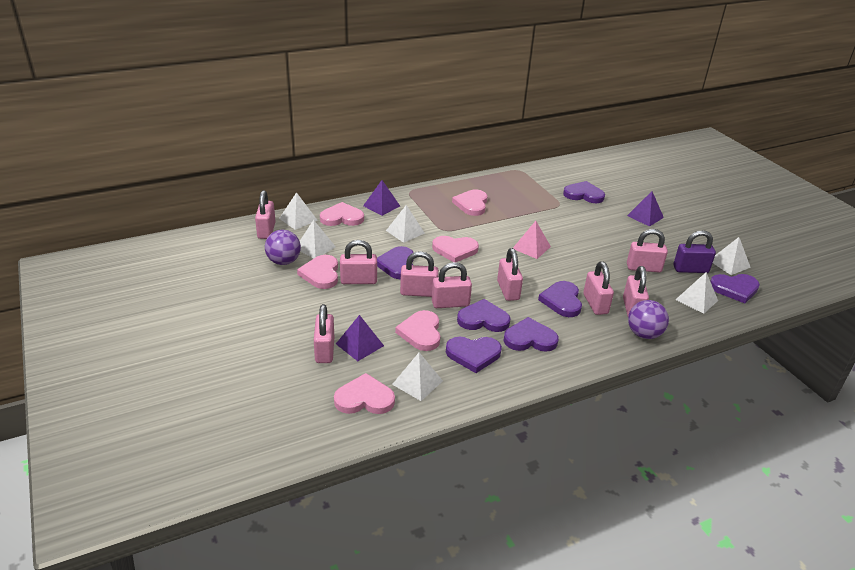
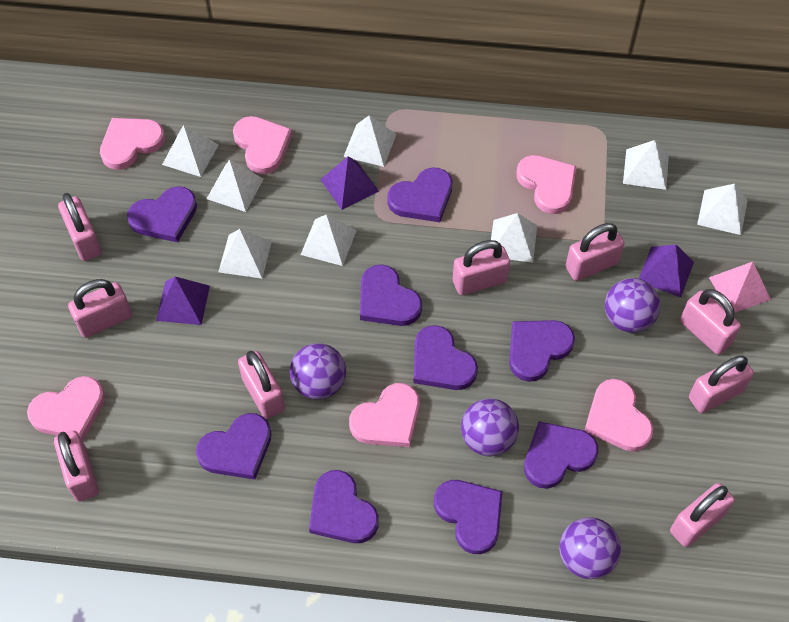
purple ball: 2 -> 4
purple heart: 7 -> 9
purple padlock: 1 -> 0
white pyramid: 6 -> 8

